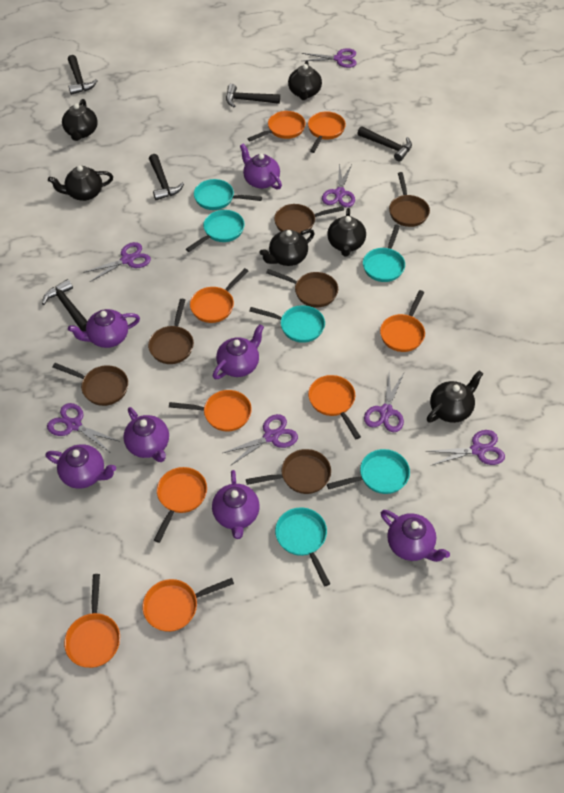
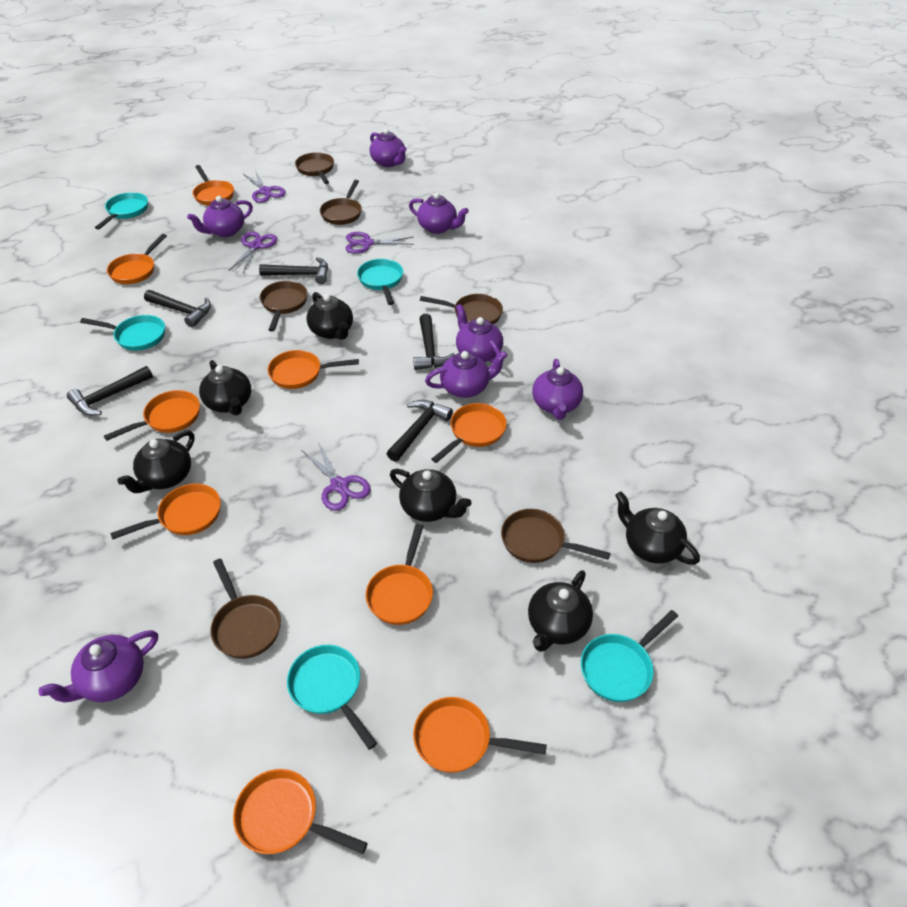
purple scissors: 7 -> 4
turquoise pan: 6 -> 5

